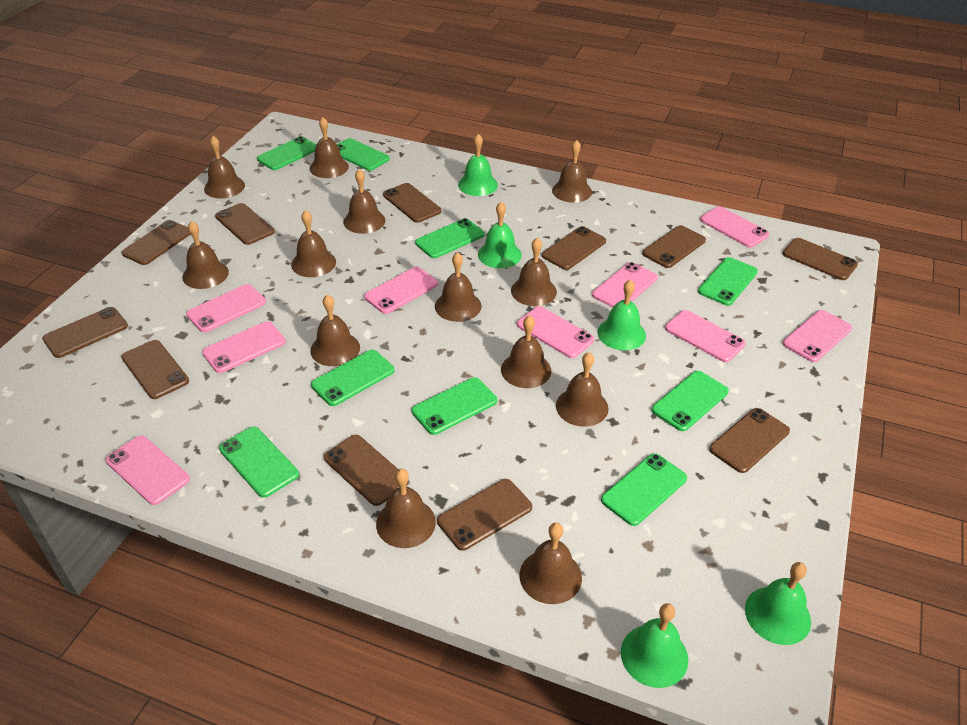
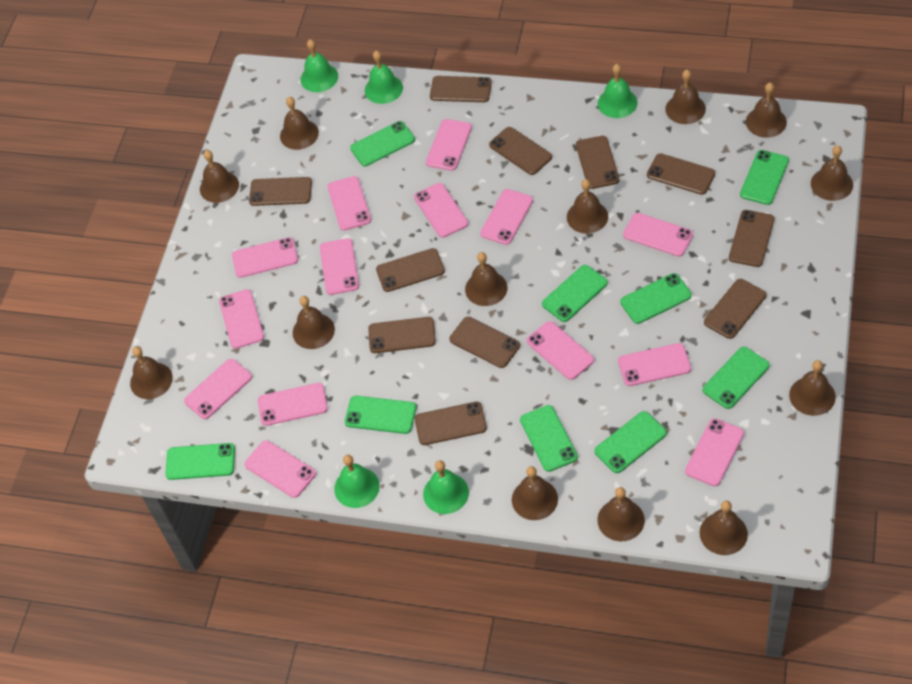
pink phone: 9 -> 14

